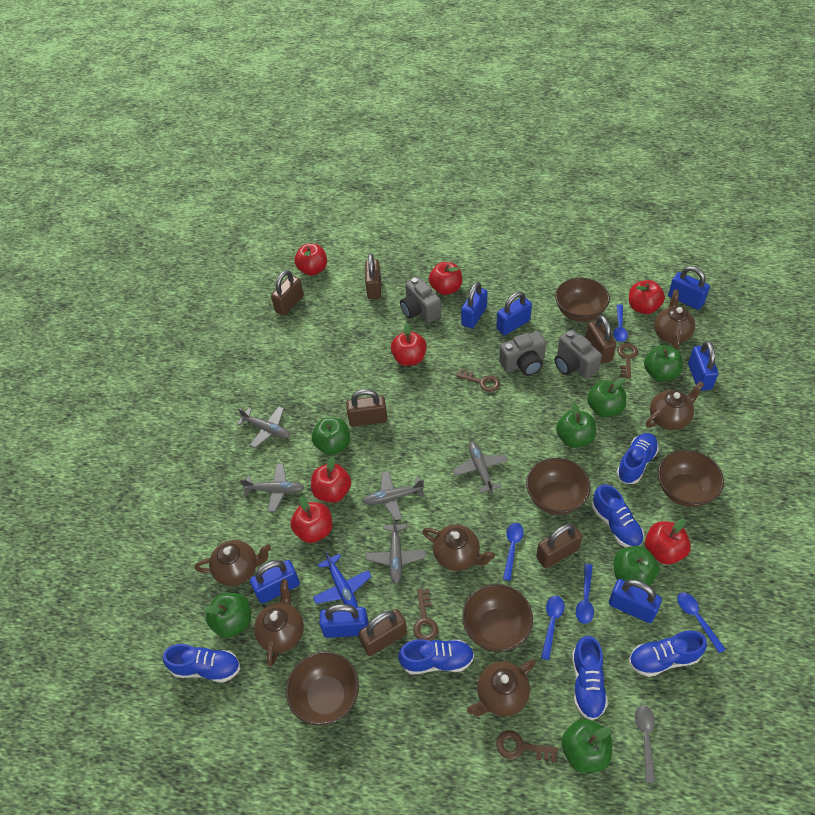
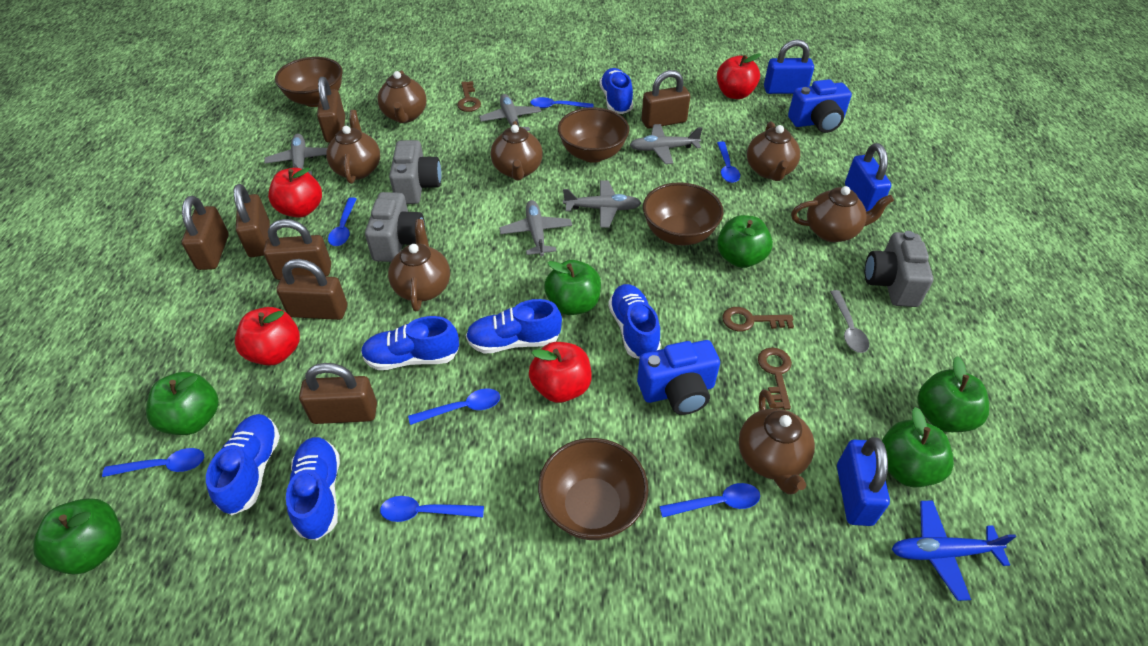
blue camera: 0 -> 2
blue padlock: 7 -> 3
blue spoon: 5 -> 7
brown bowl: 5 -> 4
brown key: 4 -> 3
brown padlock: 6 -> 7
brown teapot: 6 -> 7
green apple: 7 -> 6
red apple: 7 -> 4

